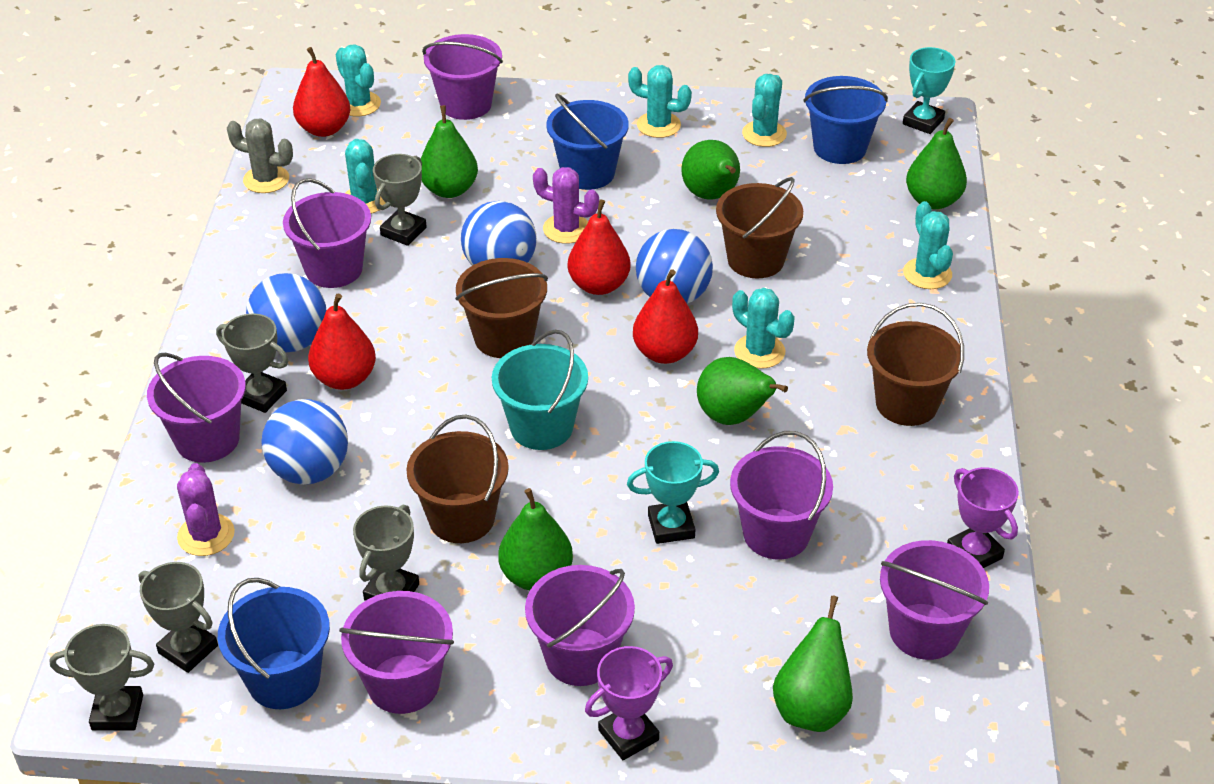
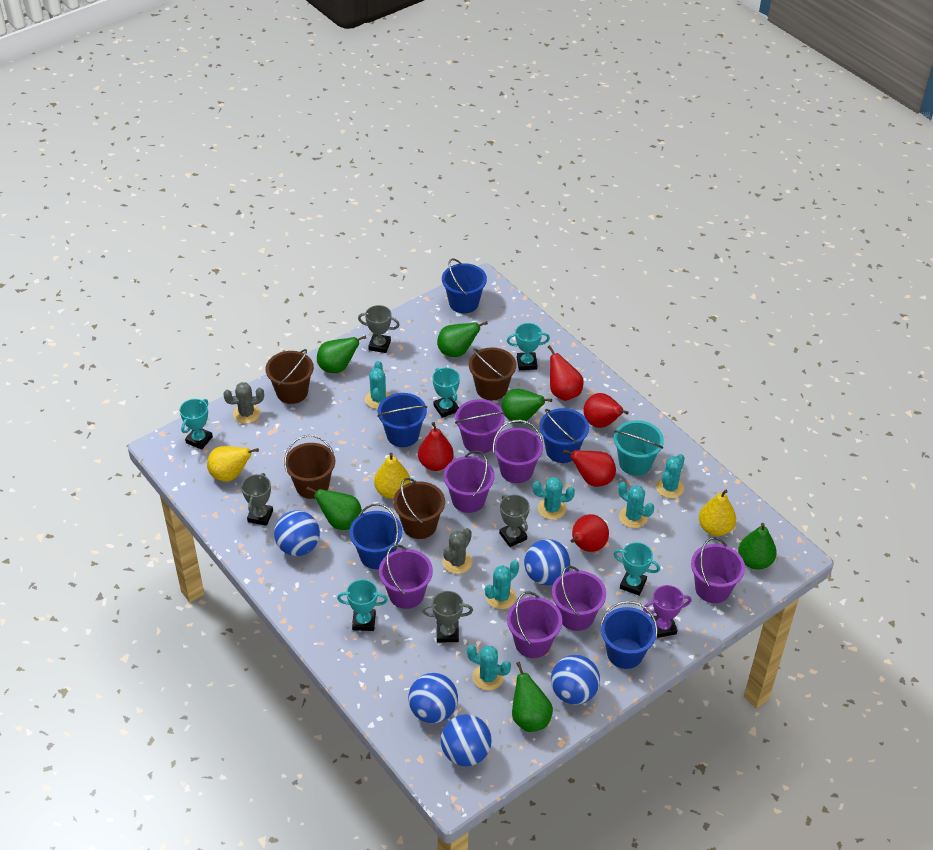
blue ball: 4 -> 5
blue bucket: 3 -> 5
grey cactus: 1 -> 2
grey trophy: 5 -> 4
purple cactus: 2 -> 0
purple trophy: 2 -> 1
red pear: 4 -> 5
turquoise trophy: 2 -> 5
yellow pear: 0 -> 3

